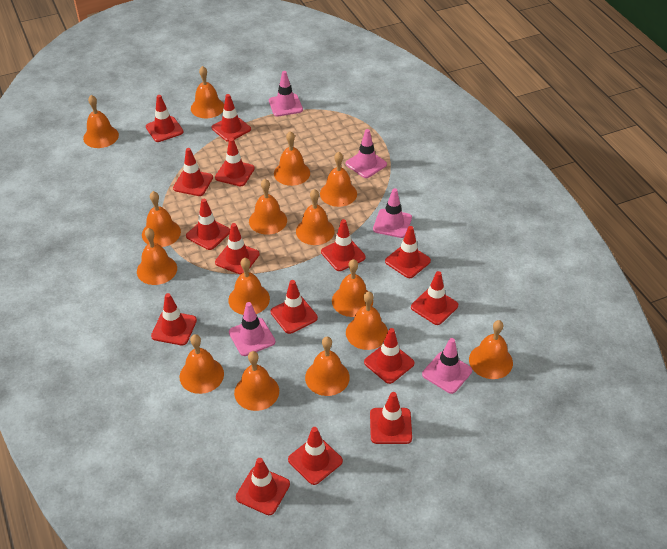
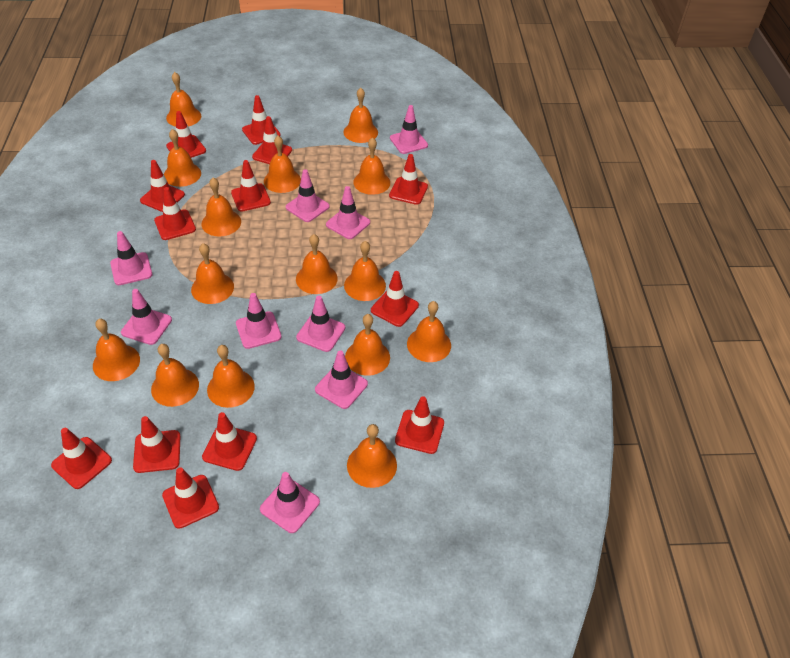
pink traffic cone: 5 -> 9
red traffic cone: 15 -> 13

